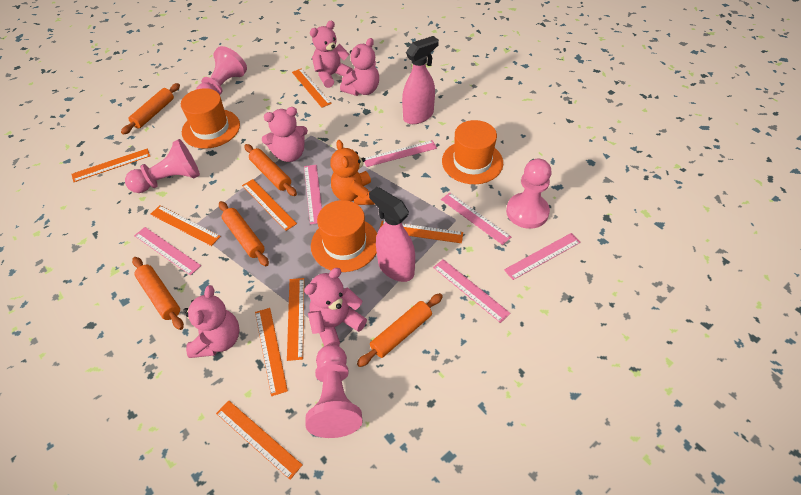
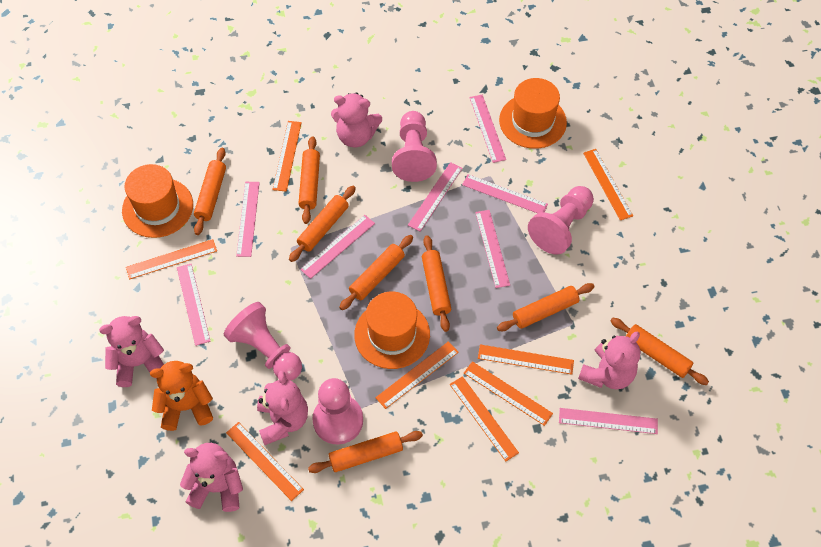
orange rolling pin: 5 -> 8
pink ruler: 6 -> 8
pink spray bottle: 2 -> 0

